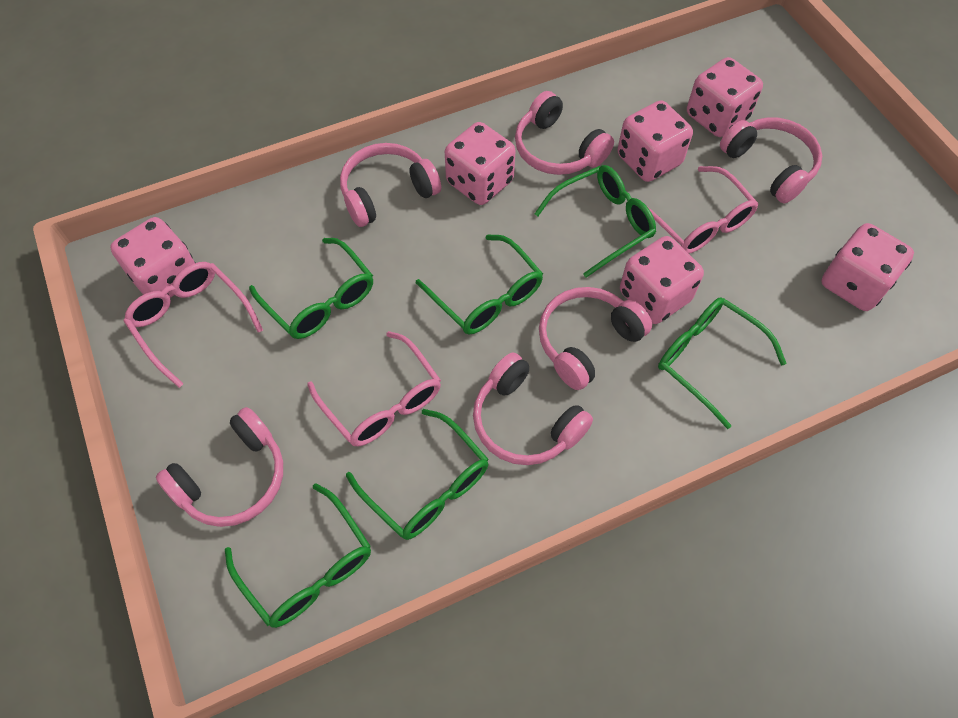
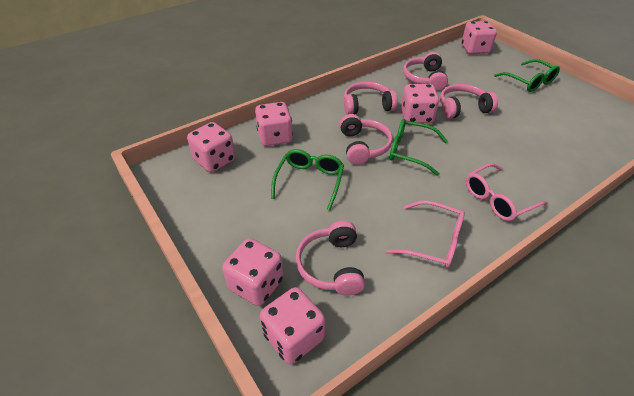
green glasses: 6 -> 3
pink glasses: 3 -> 2
pink headphones: 6 -> 5

